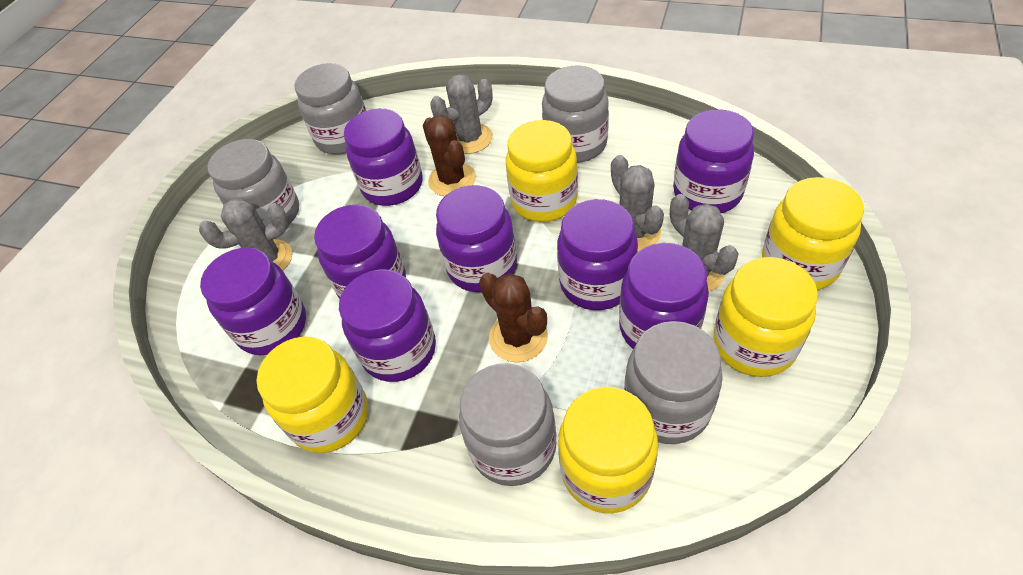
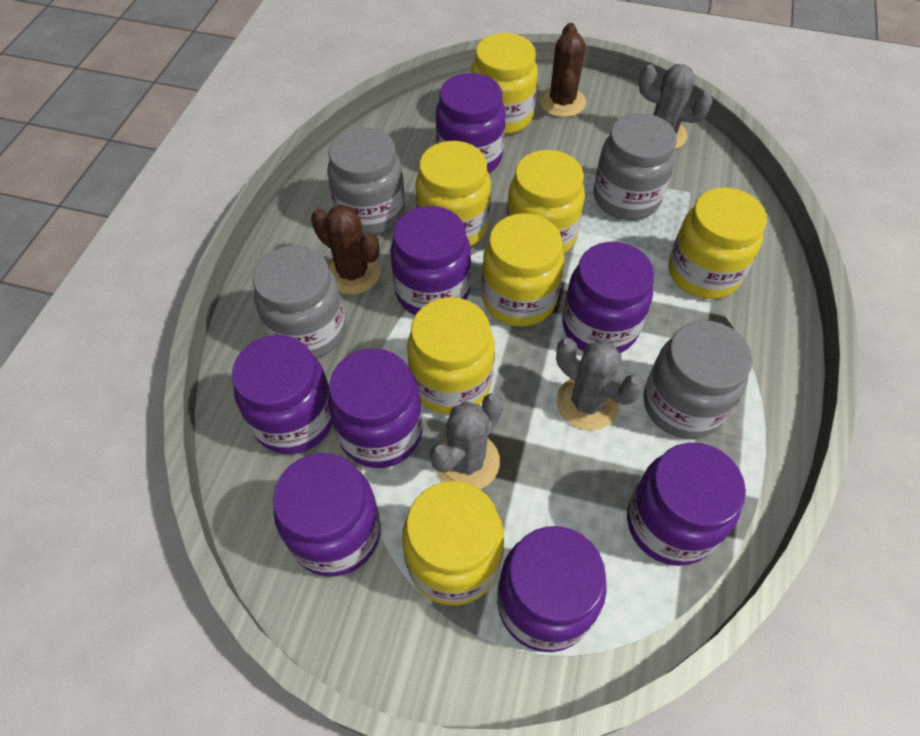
grey cactus: 4 -> 3
grey jar: 5 -> 4
yellow jar: 5 -> 7

